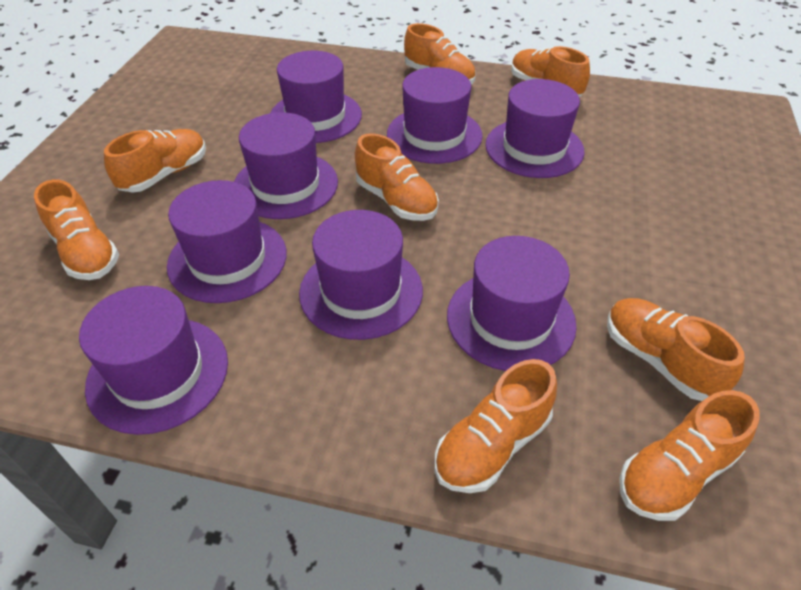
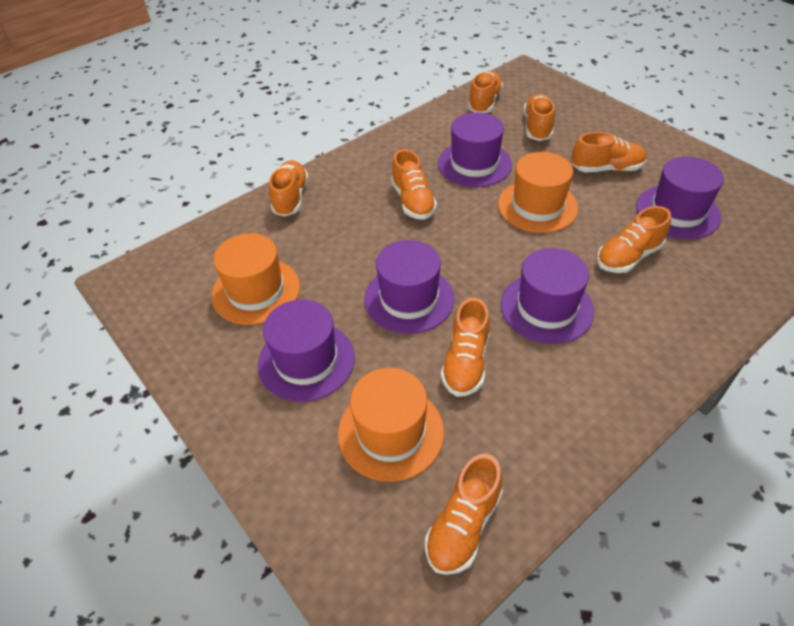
orange hat: 0 -> 3
purple hat: 8 -> 5

